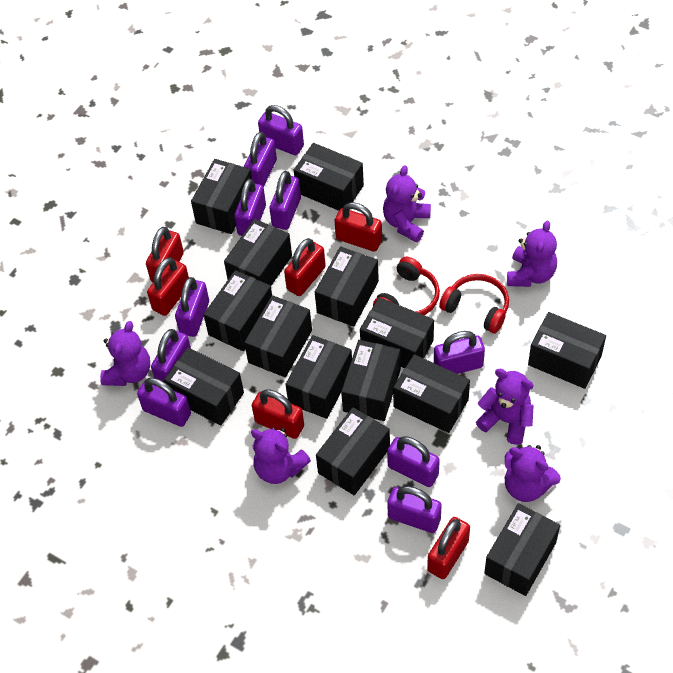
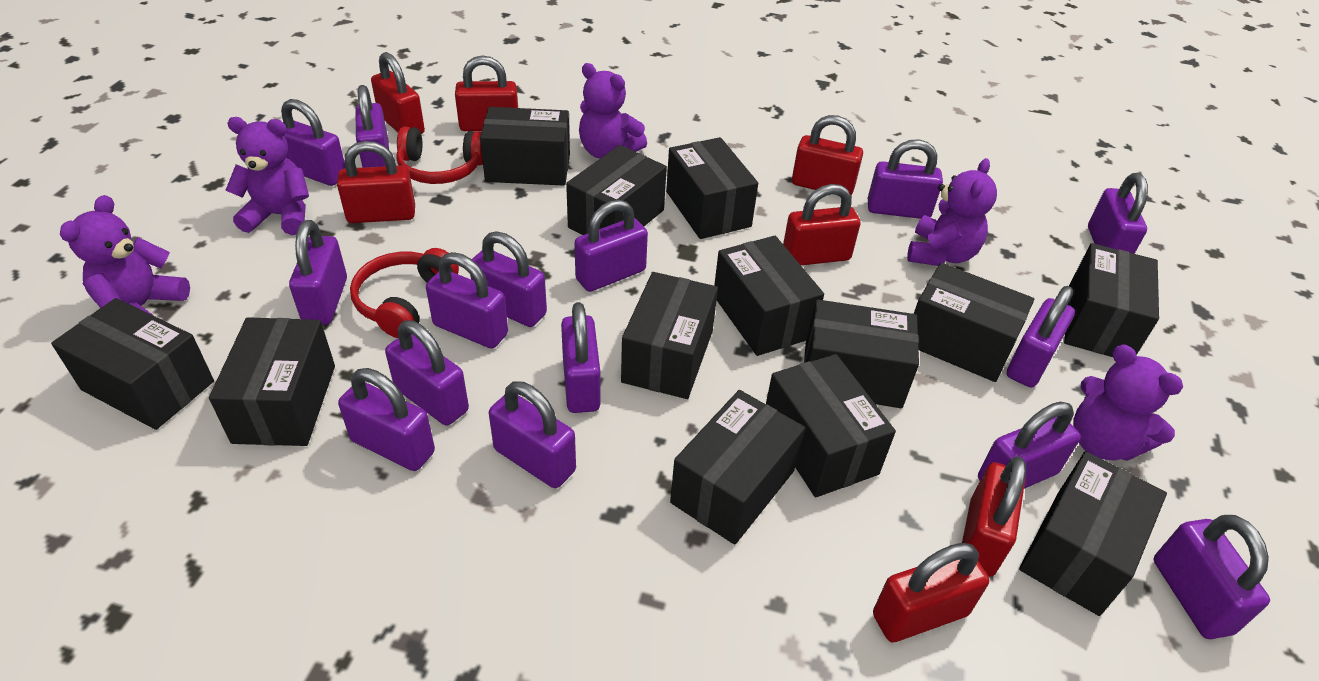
black box: 14 -> 13
purple padlock: 10 -> 15
purple teddy bear: 6 -> 5
red padlock: 6 -> 7

